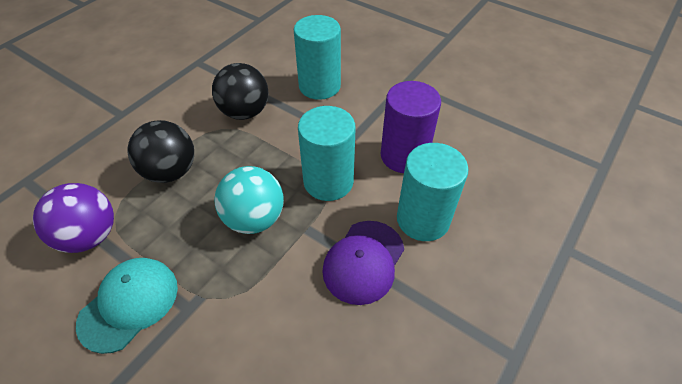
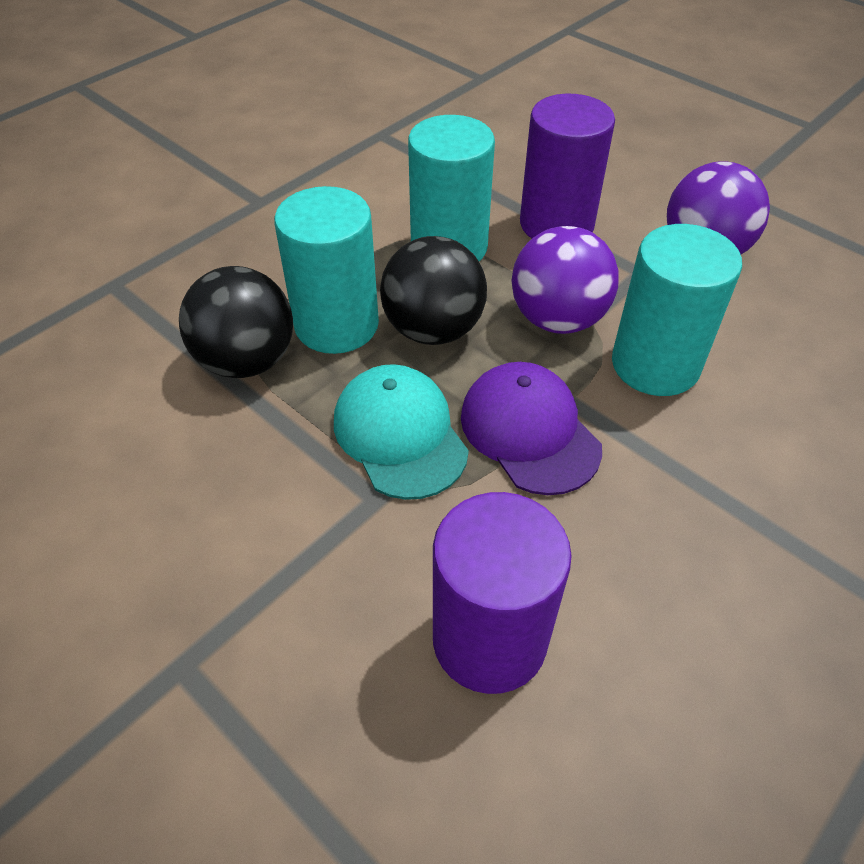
purple ball: 1 -> 2
purple cylinder: 1 -> 2
turquoise ball: 1 -> 0

